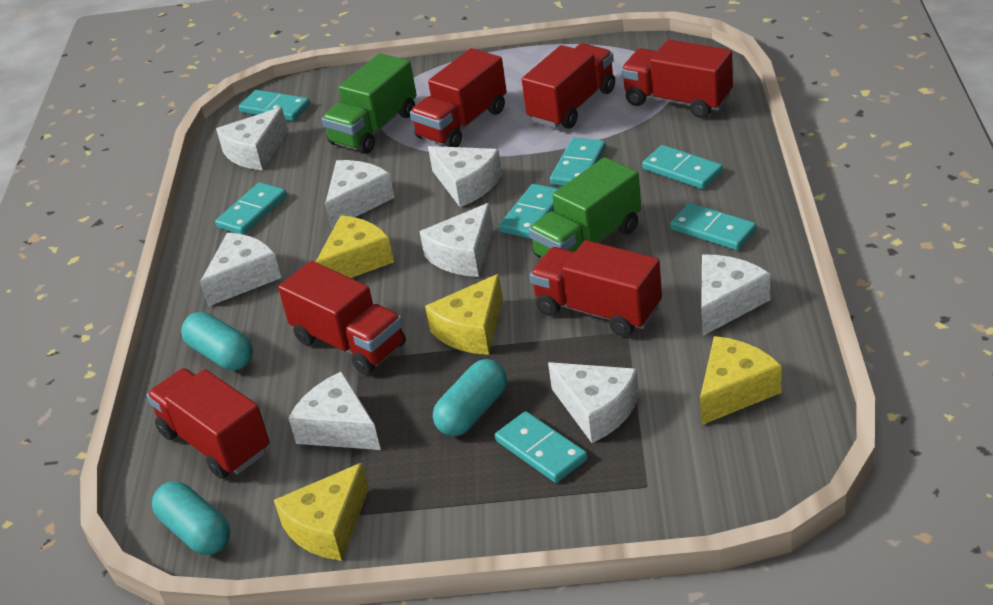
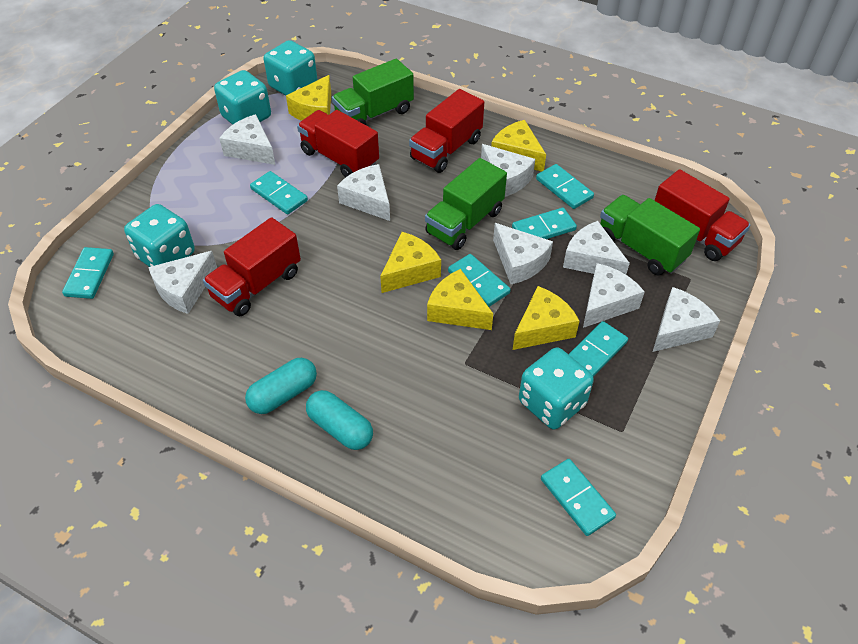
green truck: 2 -> 3
red truck: 6 -> 4
turquoise capsule: 3 -> 2
turquoise dice: 0 -> 4
yellow cheese: 4 -> 5

